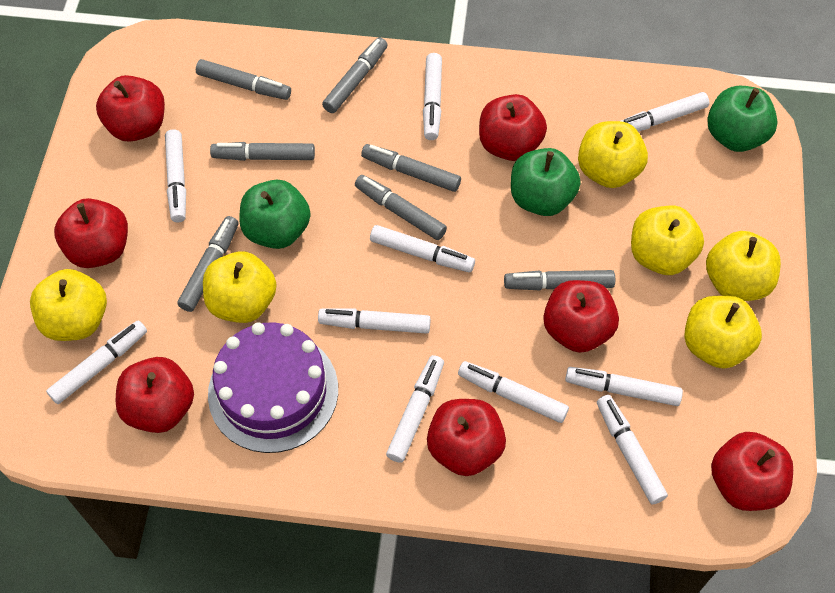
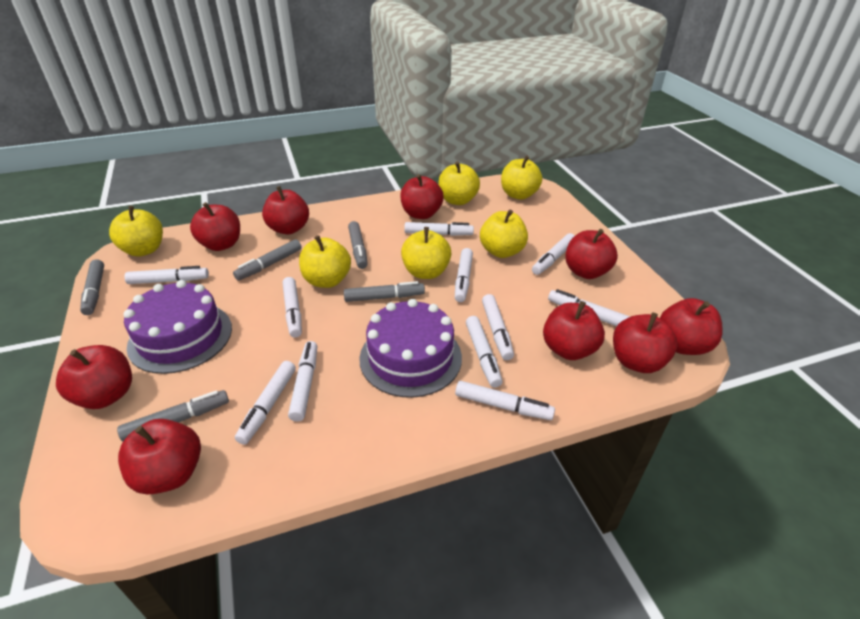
green apple: 3 -> 0
grey marker: 7 -> 5
purple cake: 1 -> 2
red apple: 7 -> 9
white marker: 10 -> 11

